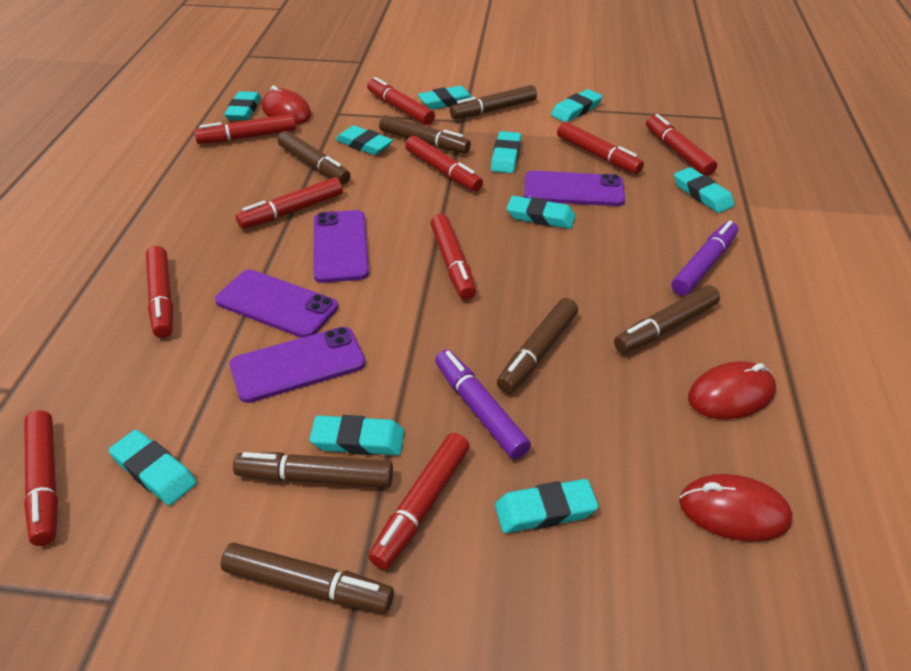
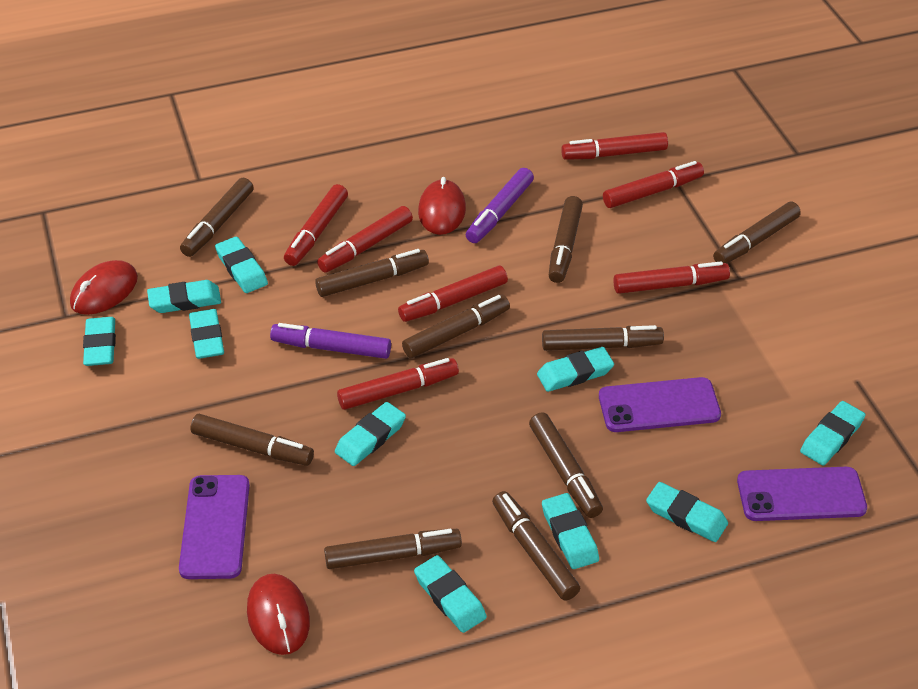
brown marker: 7 -> 10
purple phone: 4 -> 3
red marker: 10 -> 7

